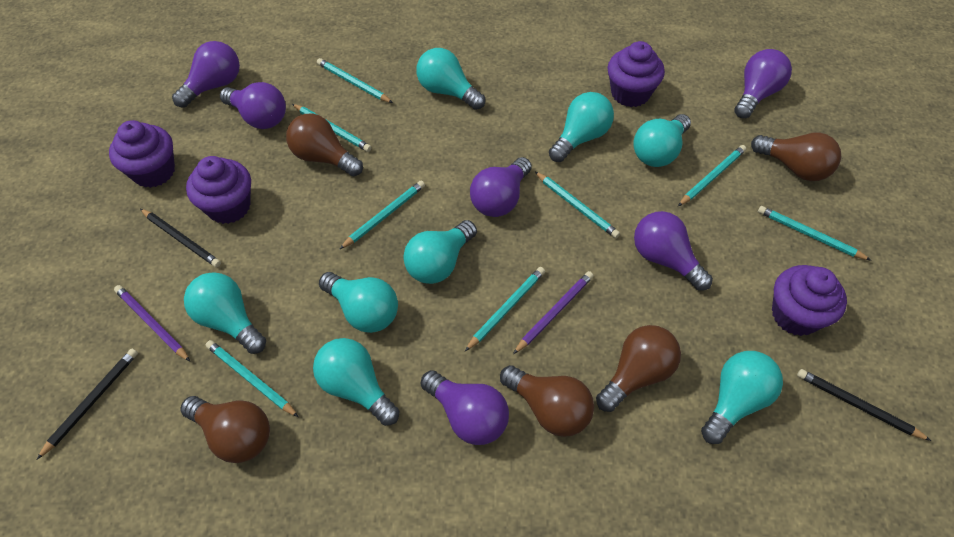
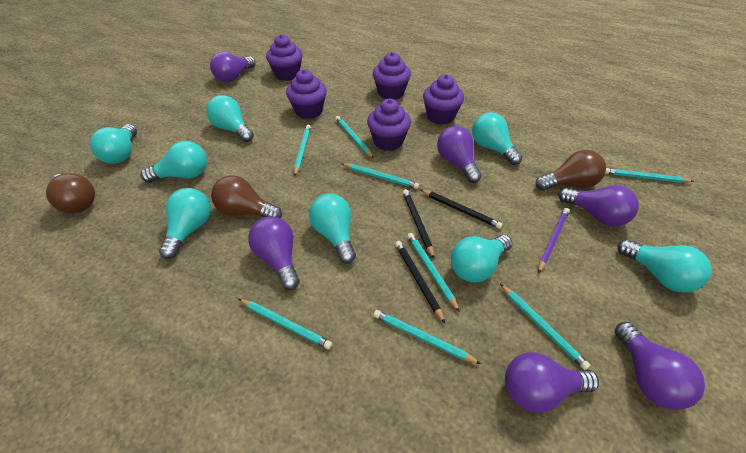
brown light bulb: 5 -> 3
purple cupcake: 4 -> 5
purple pencil: 2 -> 1

